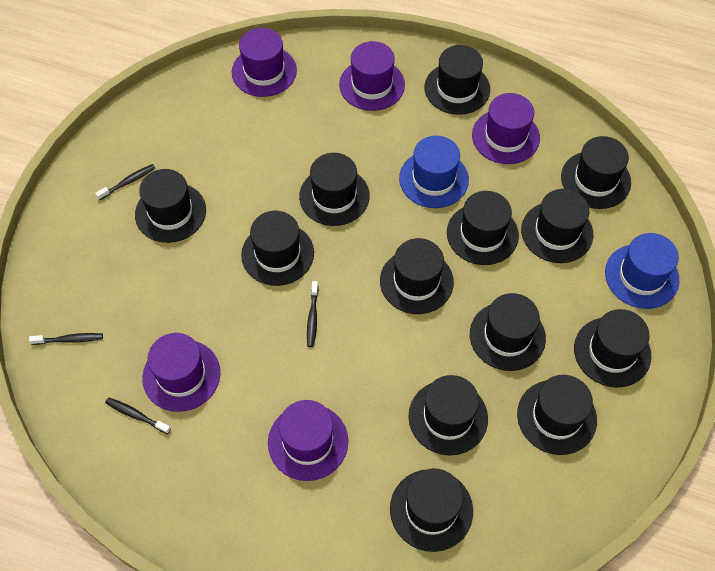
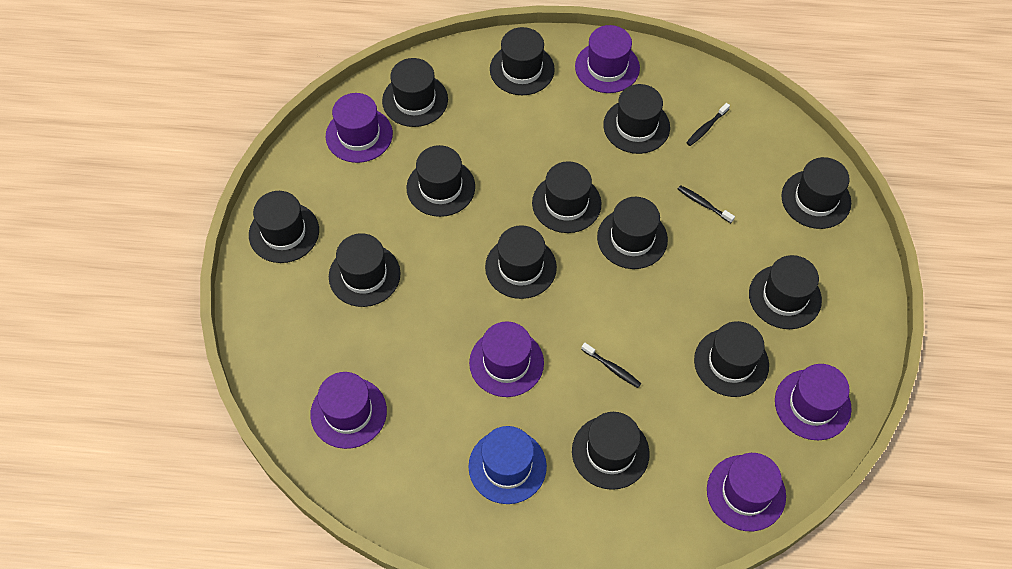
black toothbrush: 4 -> 3
blue hat: 2 -> 1
purple hat: 5 -> 6

